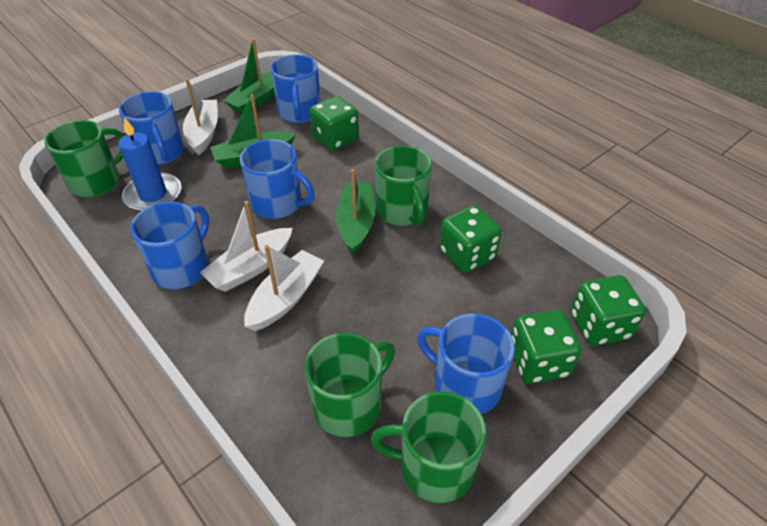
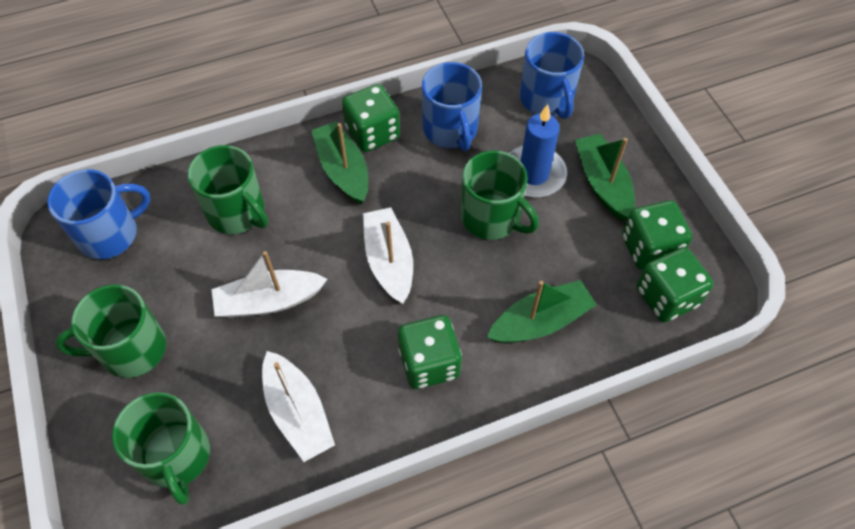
blue mug: 5 -> 3

